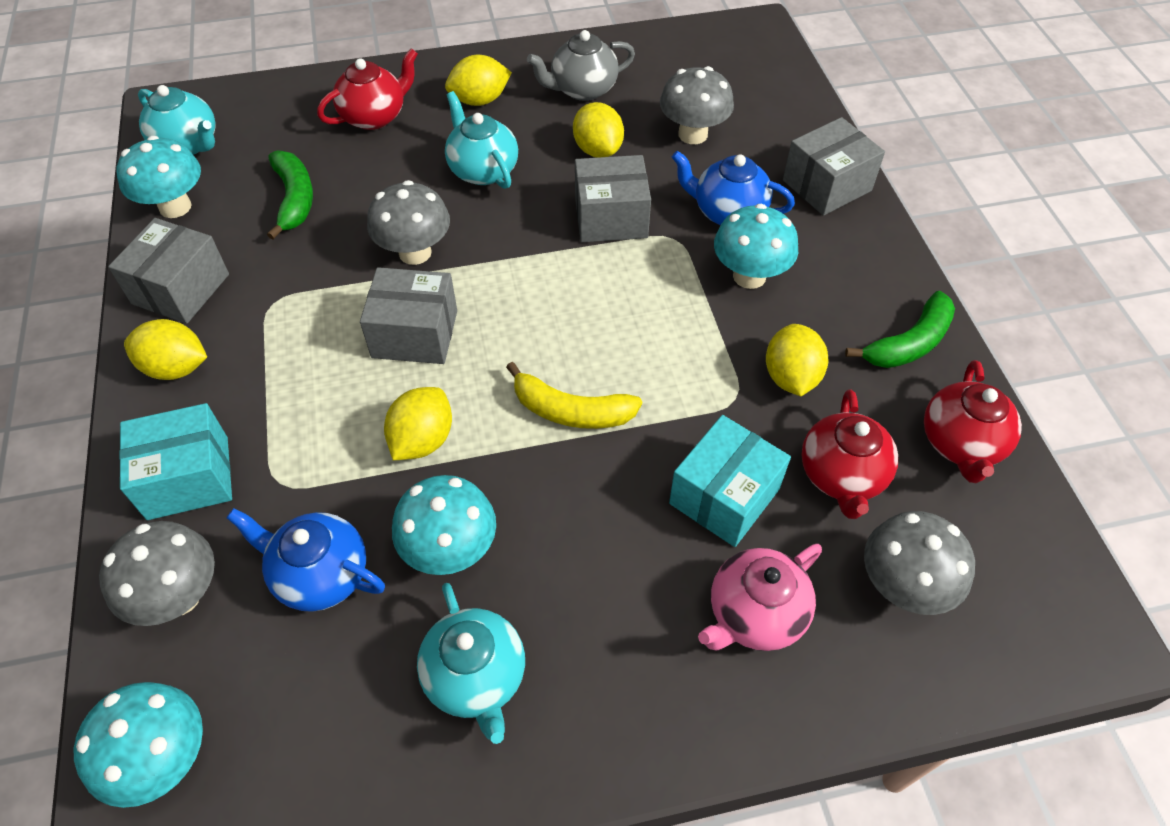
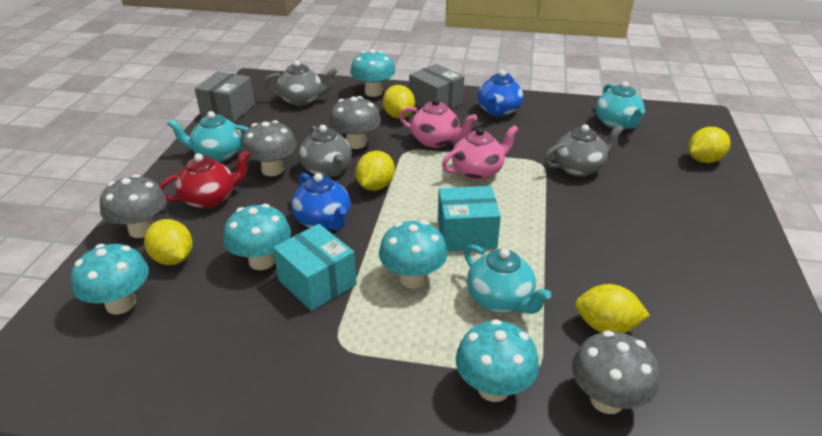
green banana: 2 -> 0
grey box: 4 -> 2
grey teapot: 1 -> 3
pink teapot: 1 -> 2
red teapot: 3 -> 1
turquoise mushroom: 4 -> 5
yellow banana: 1 -> 0

